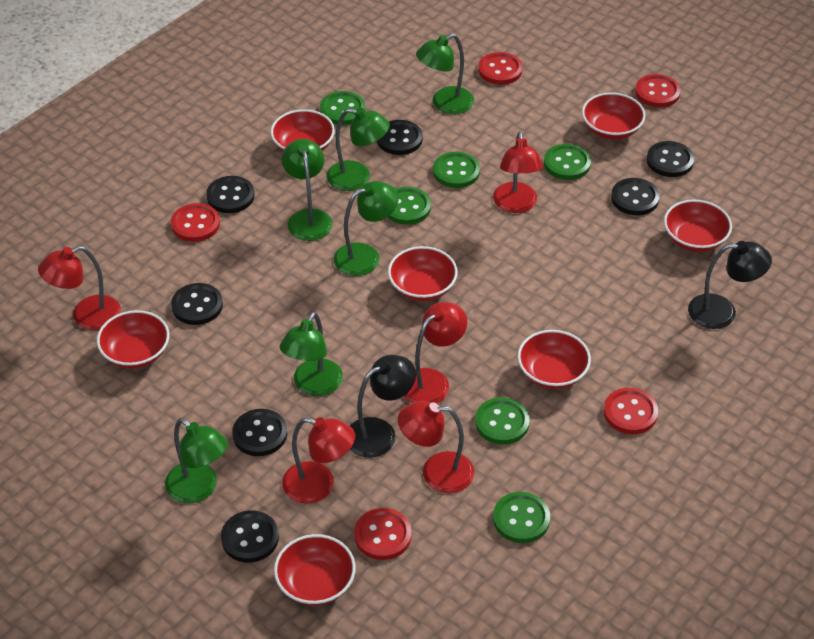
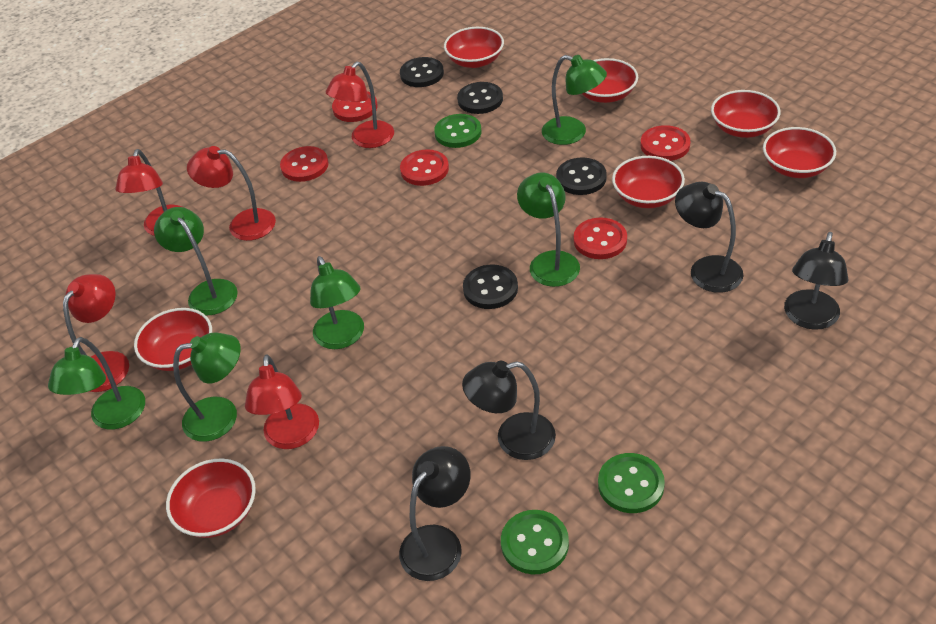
black button: 7 -> 4
black lamp: 2 -> 4
green button: 6 -> 3

